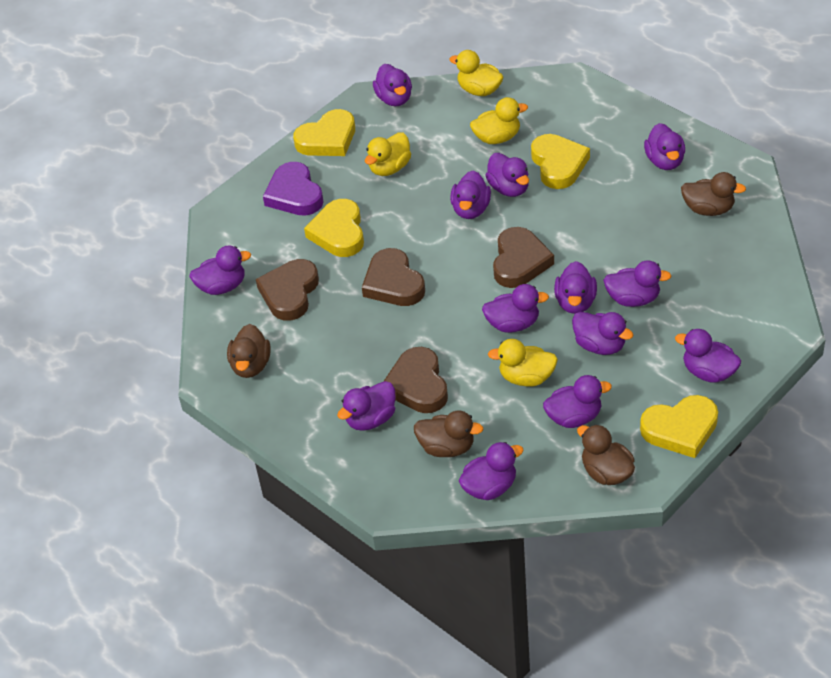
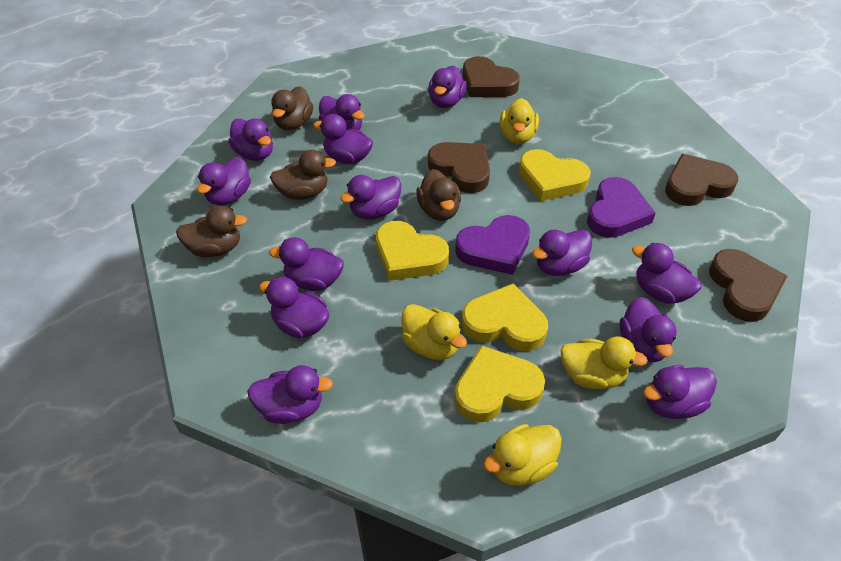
purple heart: 1 -> 2

